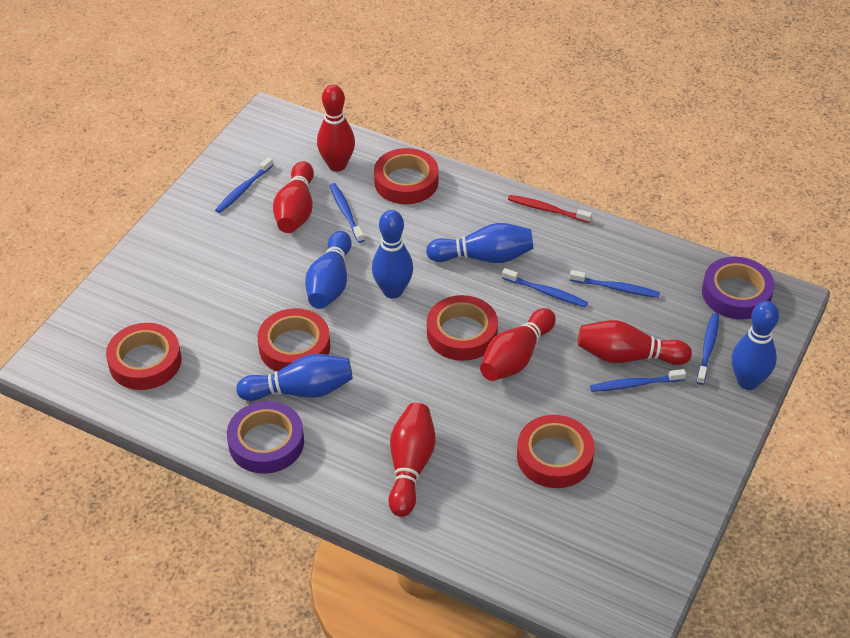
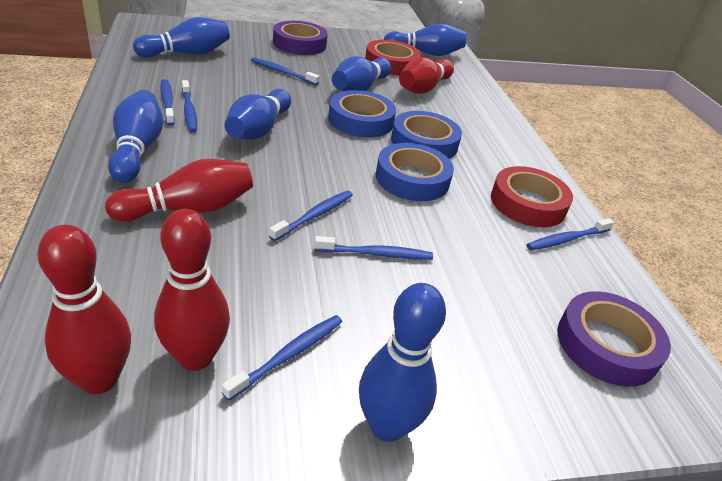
blue bowling pin: 5 -> 6
blue tape: 0 -> 3
blue toothbrush: 6 -> 7
red bowling pin: 5 -> 4
red tape: 5 -> 2
red toothbrush: 1 -> 0

